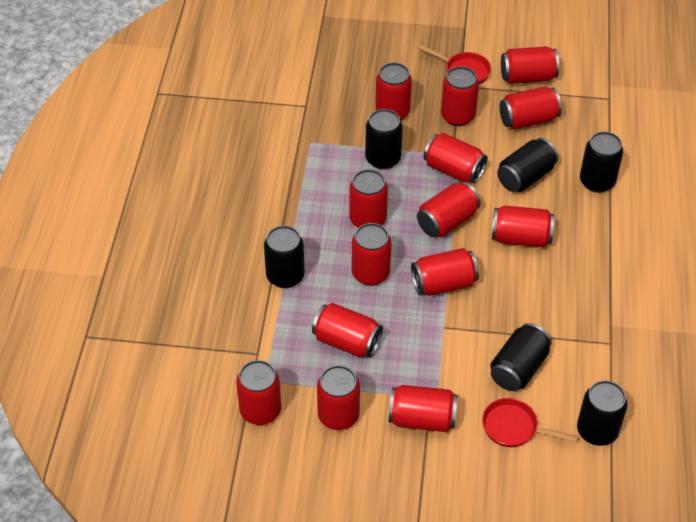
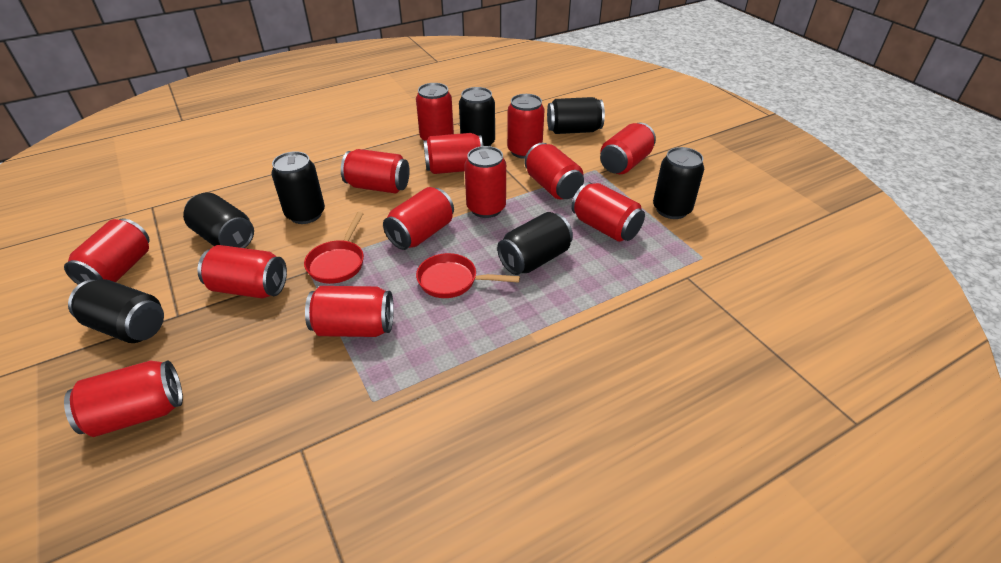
black can: 6 -> 7
red can: 14 -> 13

